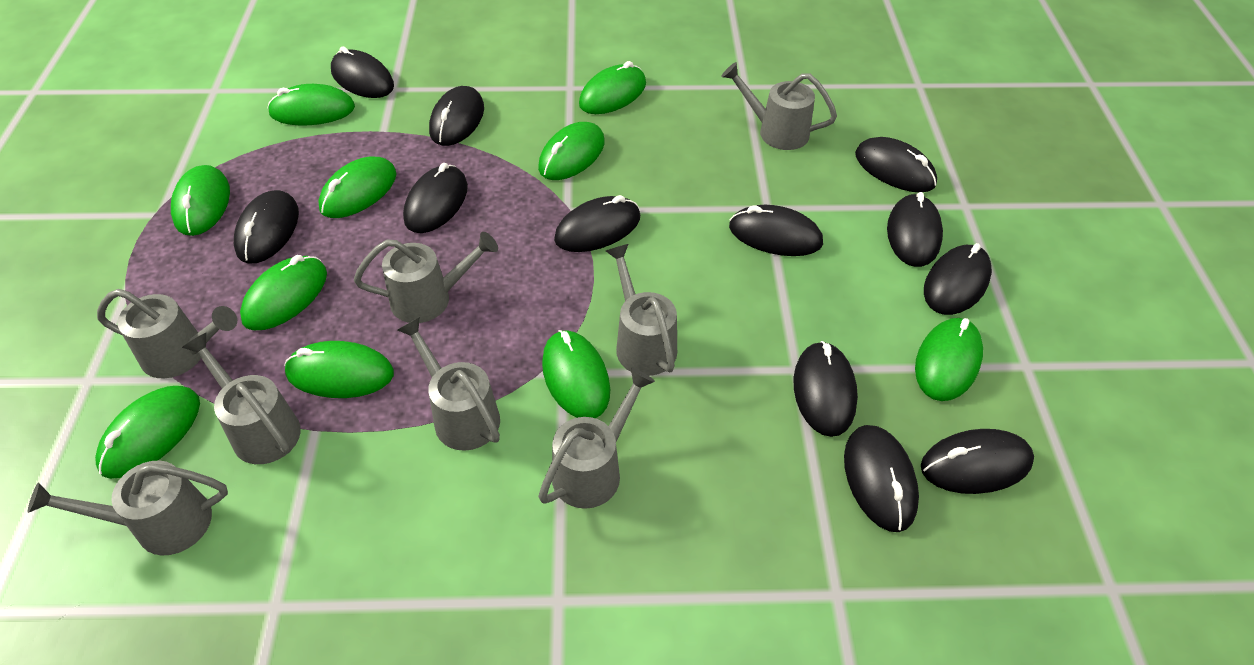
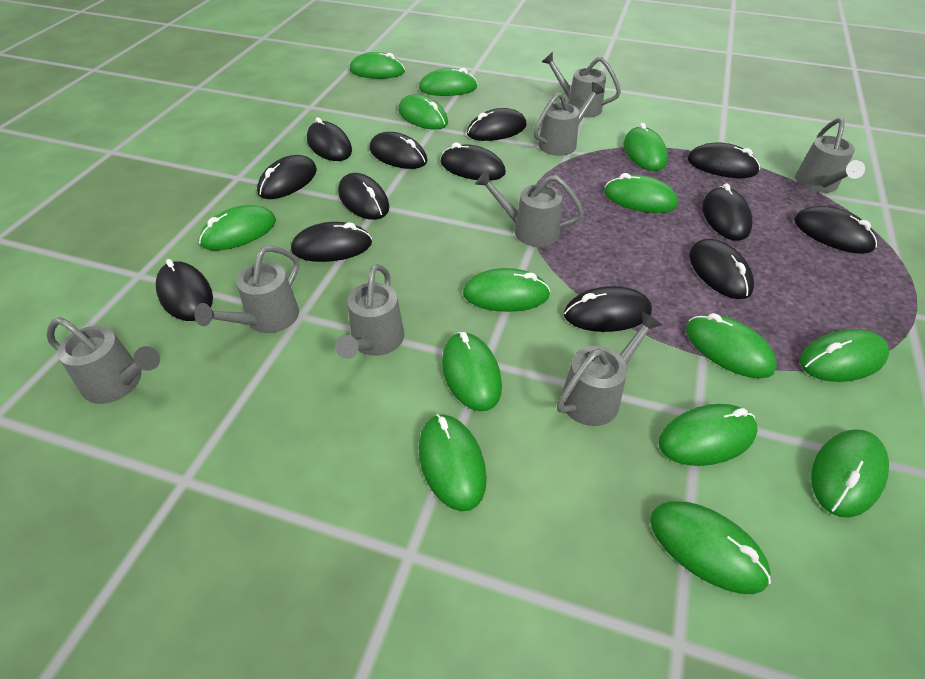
black mouse: 12 -> 13
green mouse: 10 -> 14

